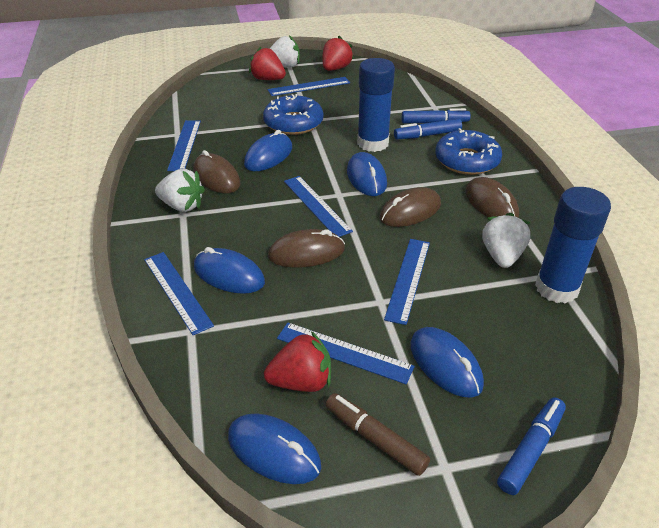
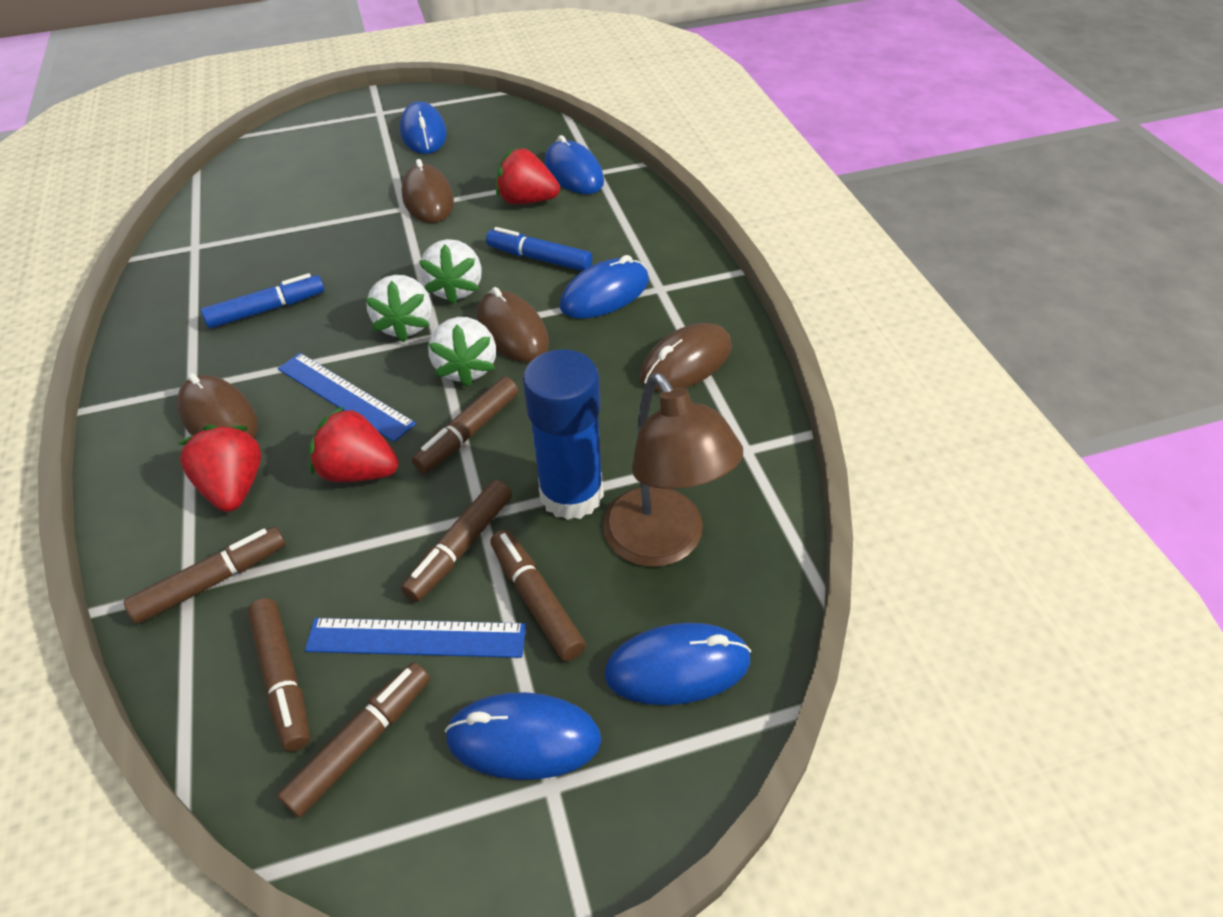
blue donut: 2 -> 0
blue glue stick: 2 -> 1
blue marker: 3 -> 2
blue ruler: 6 -> 2
brown lamp: 0 -> 1
brown marker: 1 -> 6

